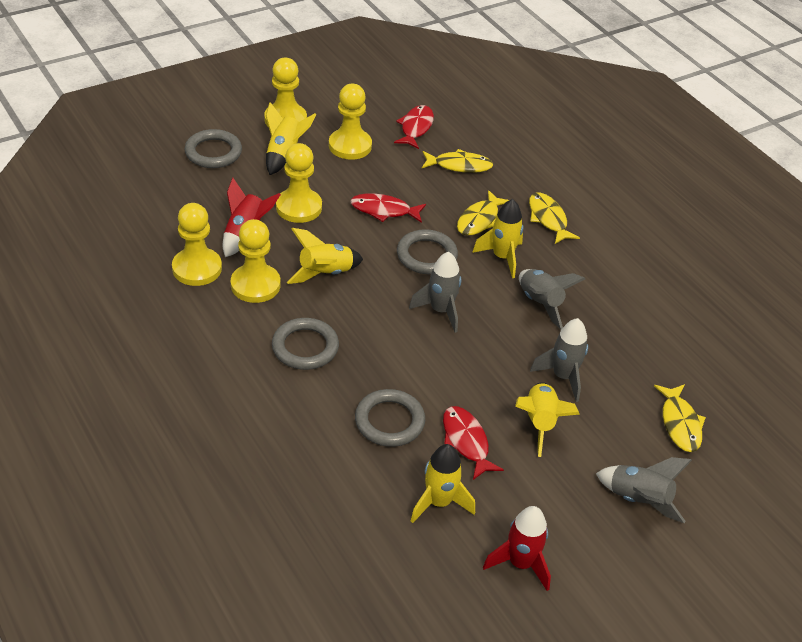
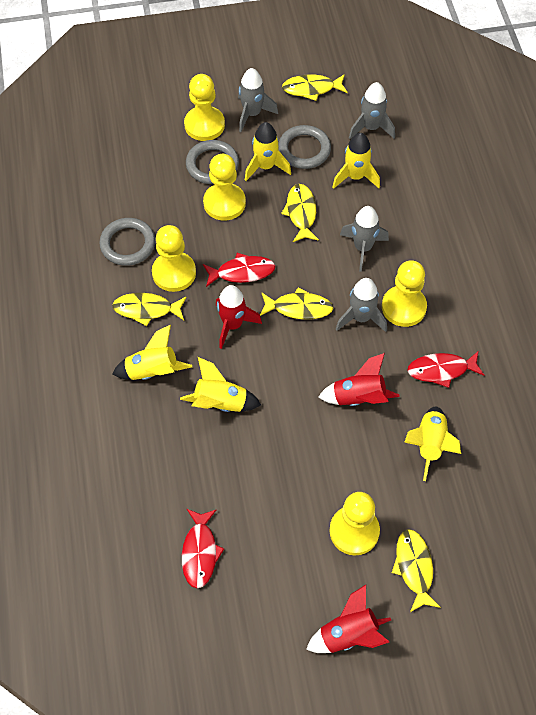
grey ring: 4 -> 3
red rocket: 2 -> 3
yellow fish: 4 -> 5

